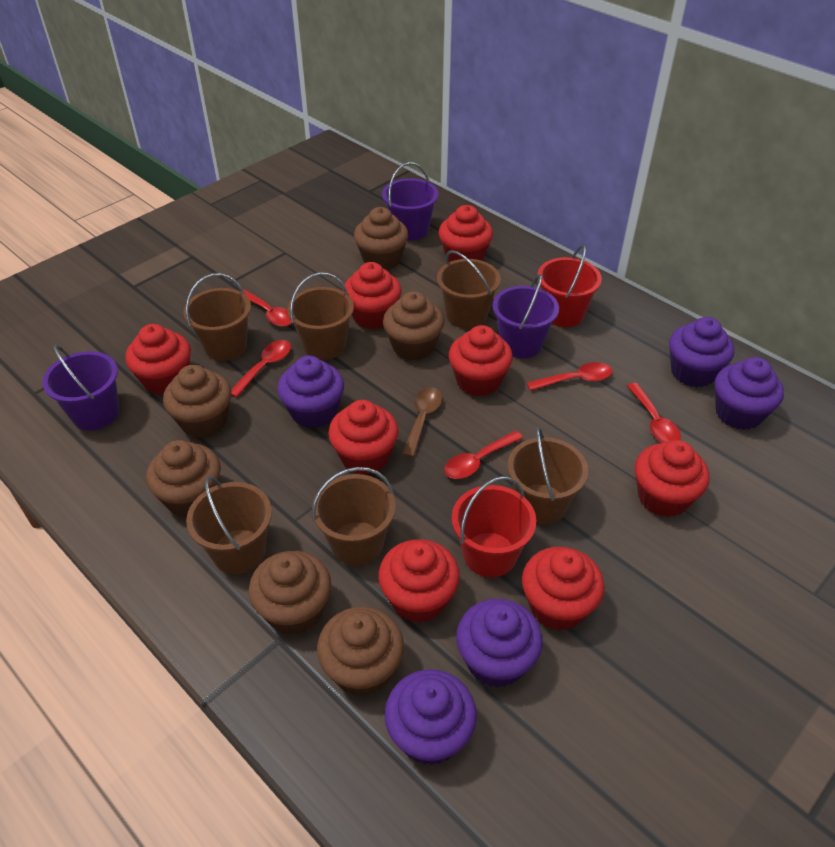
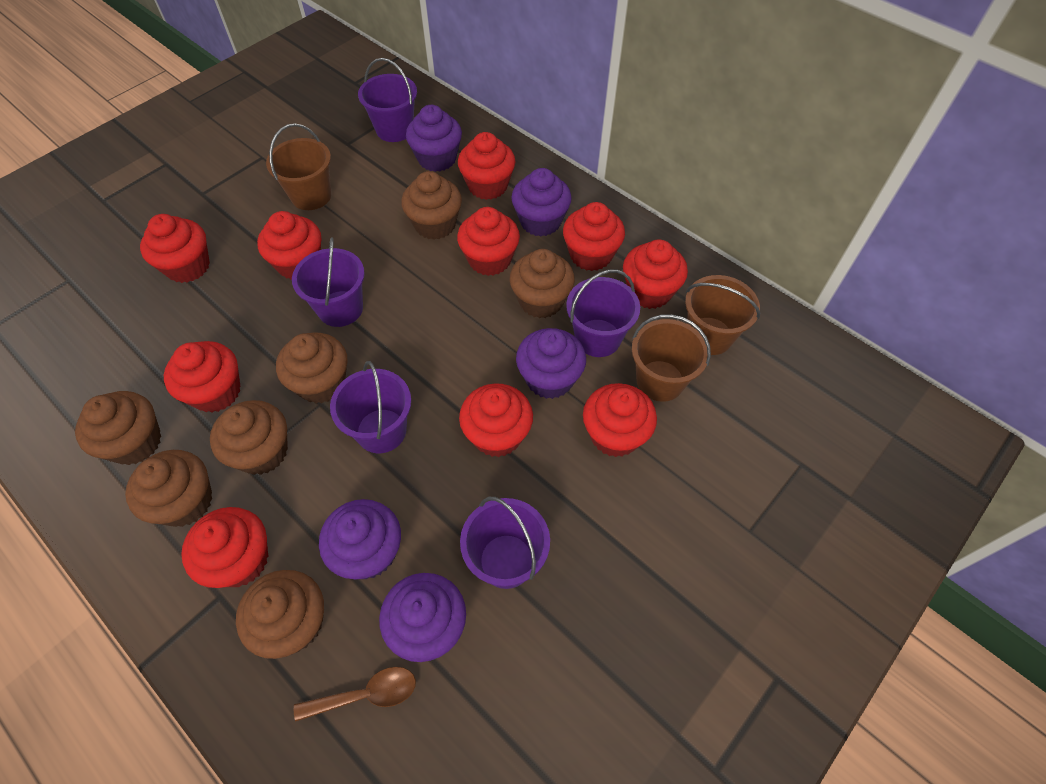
brown bucket: 6 -> 3
brown cupcake: 6 -> 7
purple bucket: 3 -> 5
red bucket: 2 -> 0
red cupcake: 8 -> 10
red spoon: 5 -> 0

